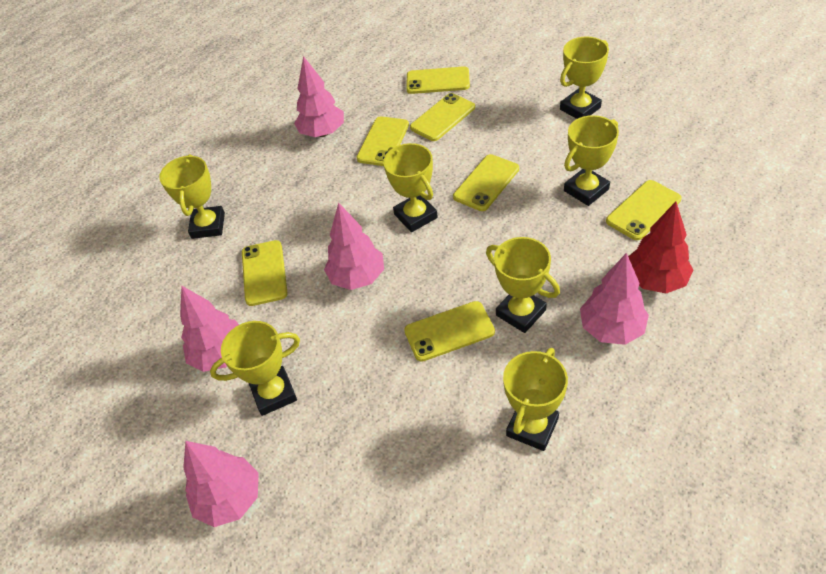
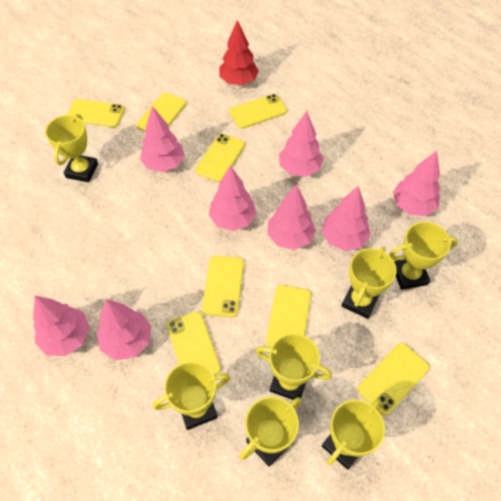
pink tree: 5 -> 8
yellow phone: 7 -> 8

